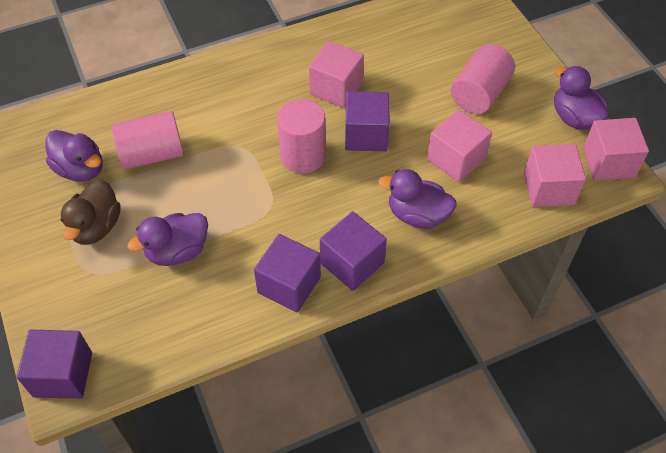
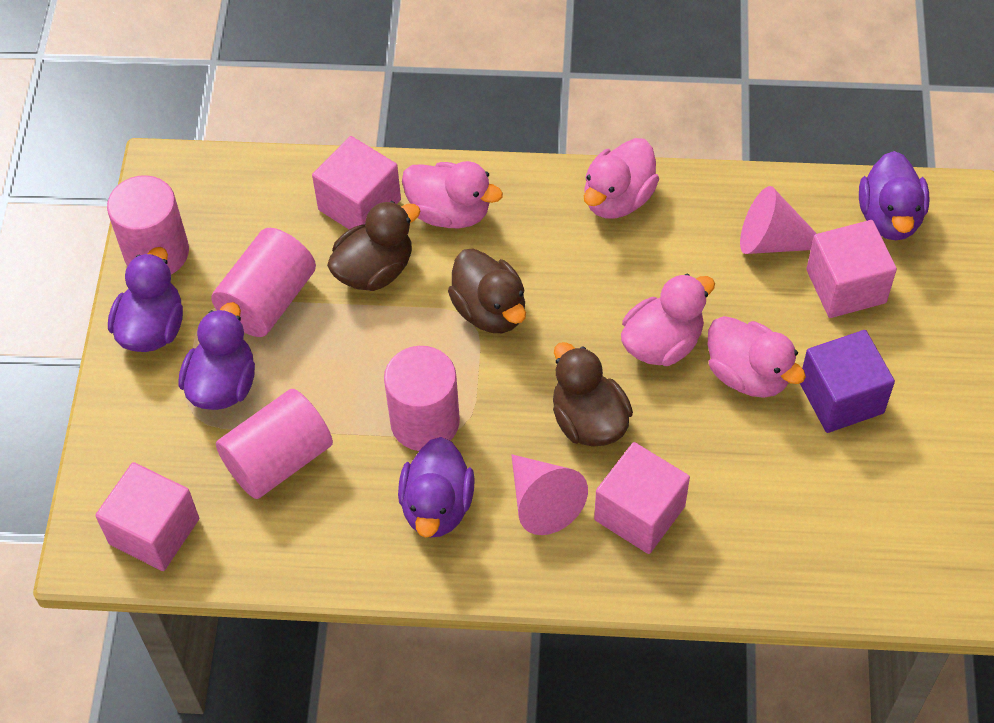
brown duck: 1 -> 3
pink cone: 0 -> 2
pink cylinder: 3 -> 4
pink duck: 0 -> 4
purple cube: 4 -> 1

